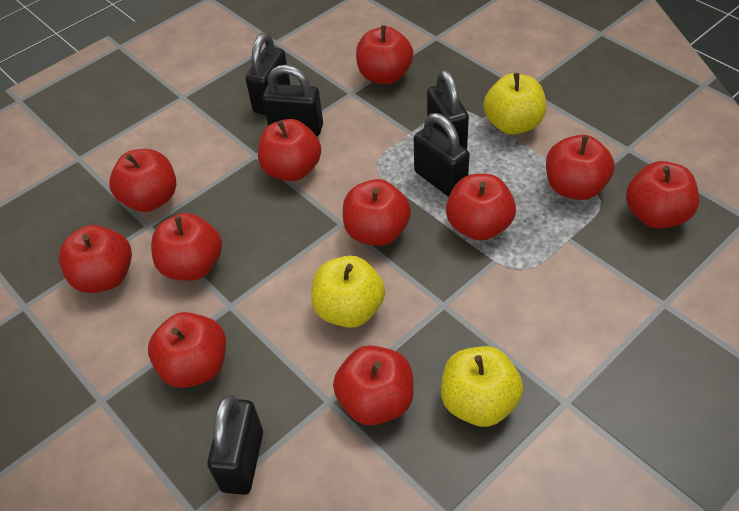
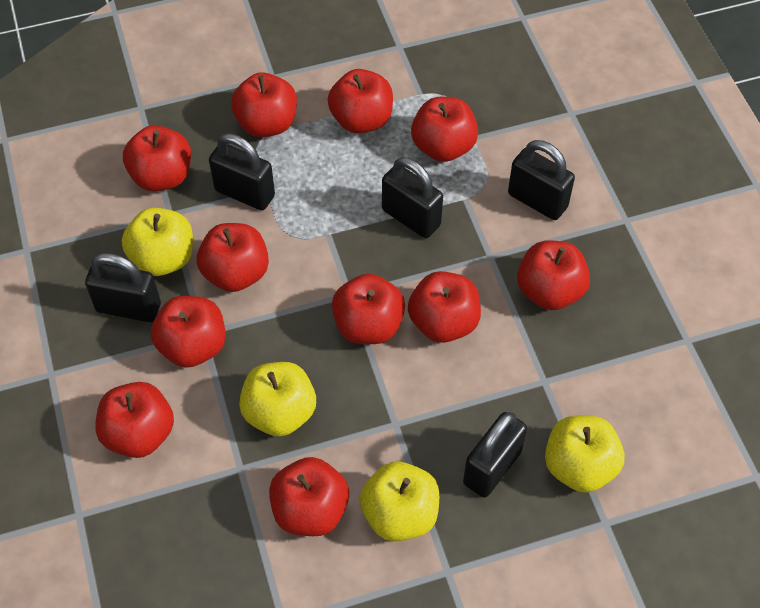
yellow apple: 3 -> 4

